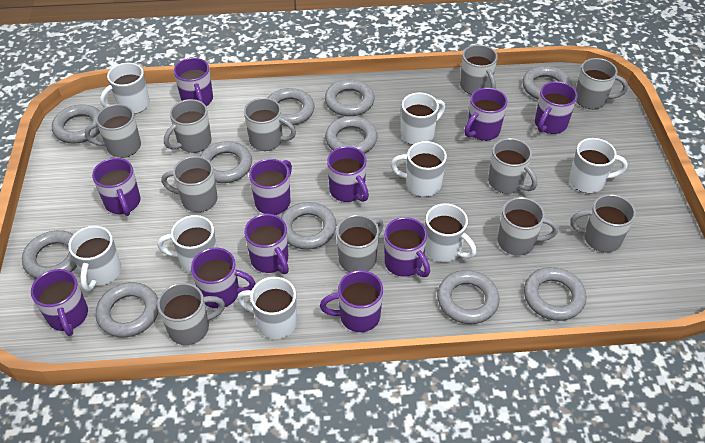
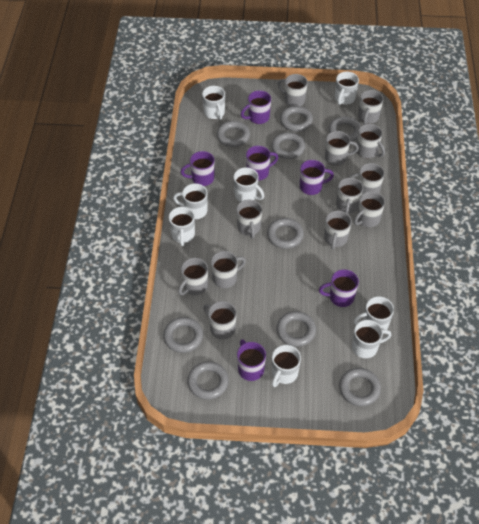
grey mug: 11 -> 12
grey ring: 11 -> 9
purple mug: 11 -> 6

